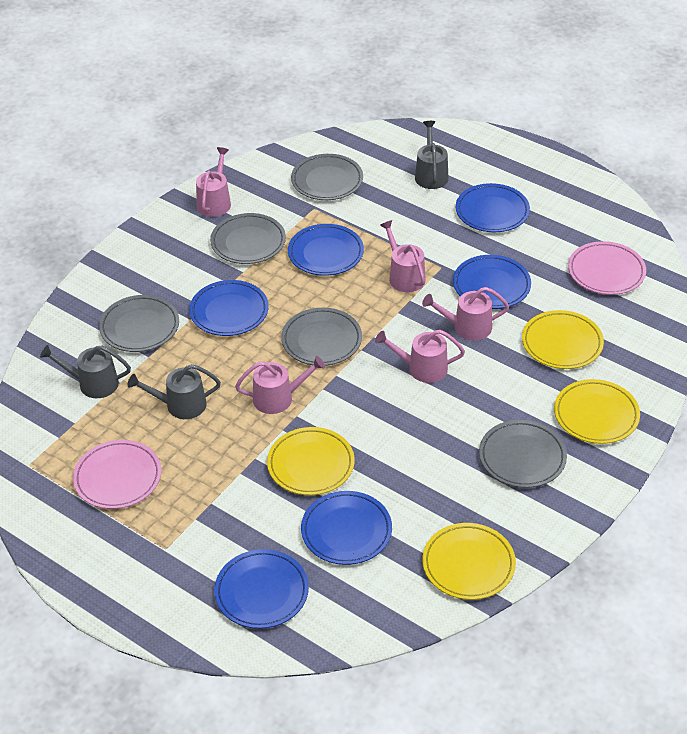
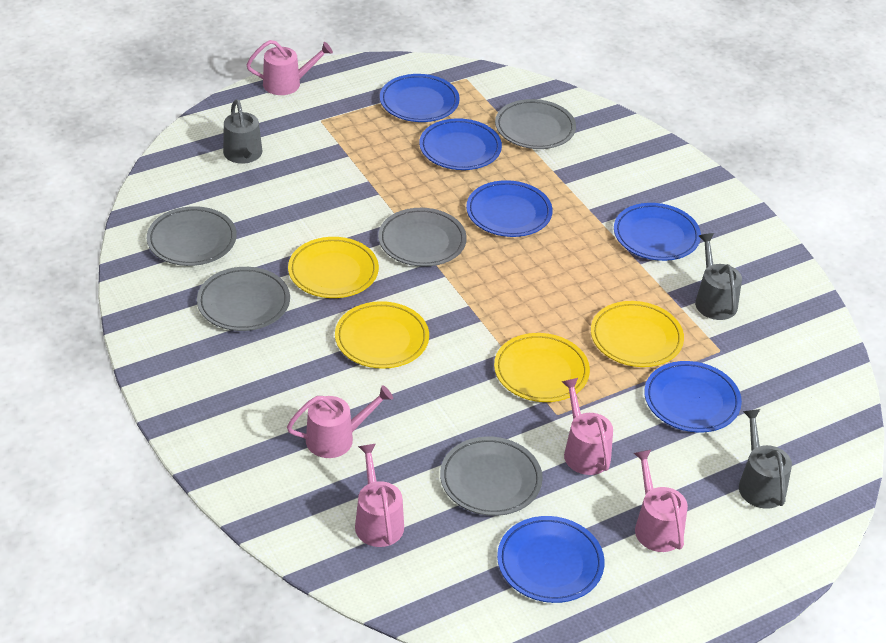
pink plate: 2 -> 0

